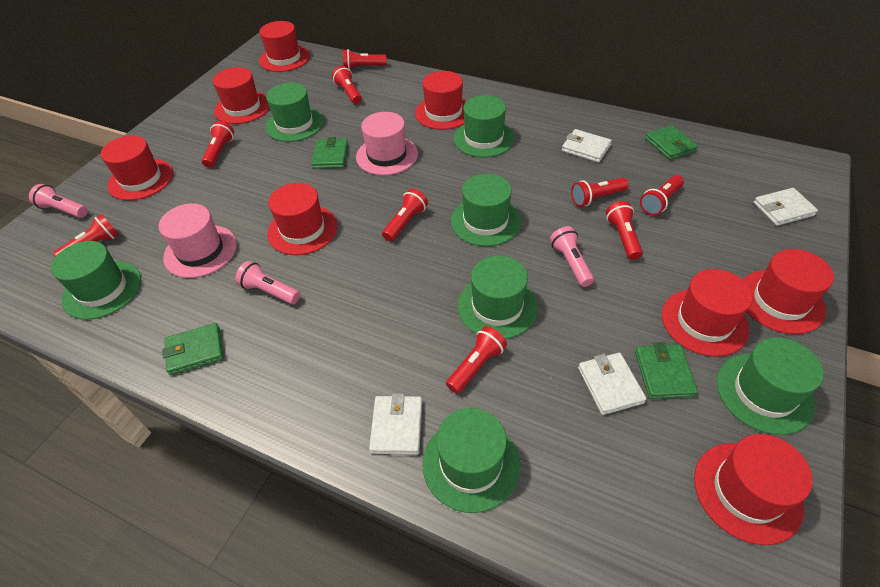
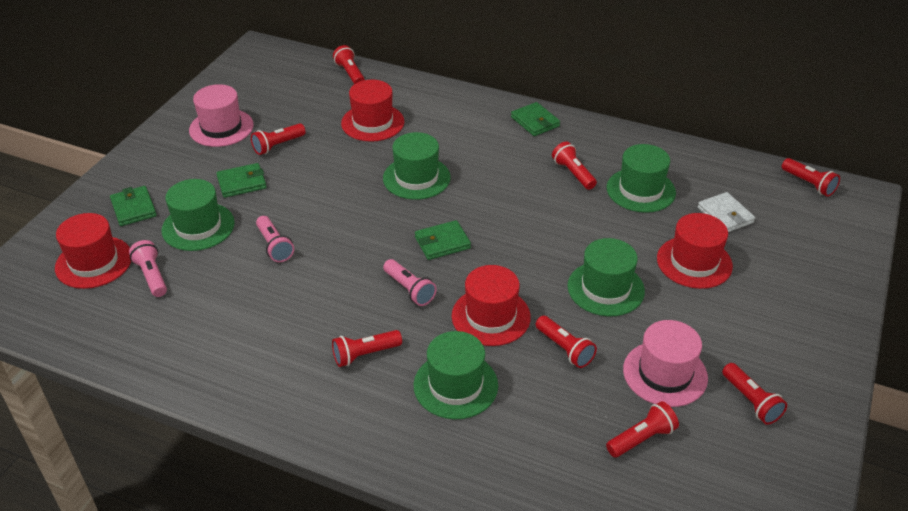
green hat: 7 -> 5
red flashlight: 9 -> 8
red hat: 8 -> 4
white wallet: 4 -> 1

